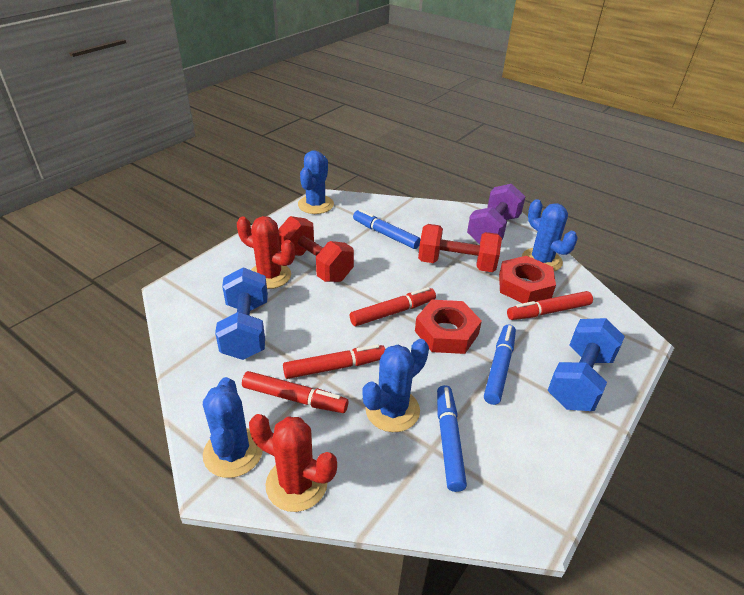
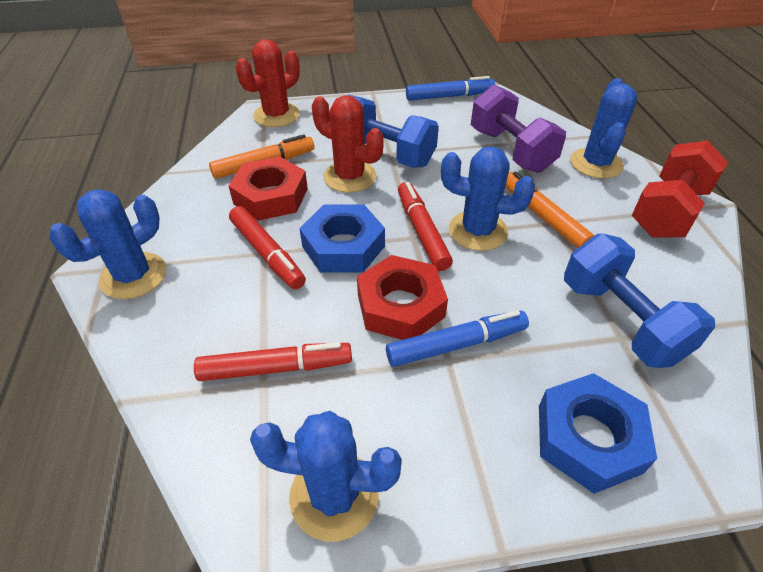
blue marker: 3 -> 2
blue nut: 0 -> 2
orange marker: 0 -> 2
red dumbbell: 2 -> 1
red marker: 4 -> 3

